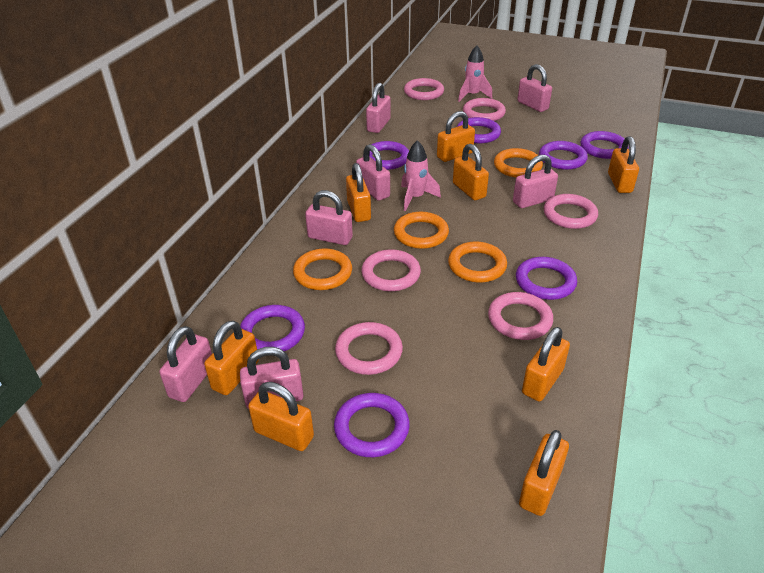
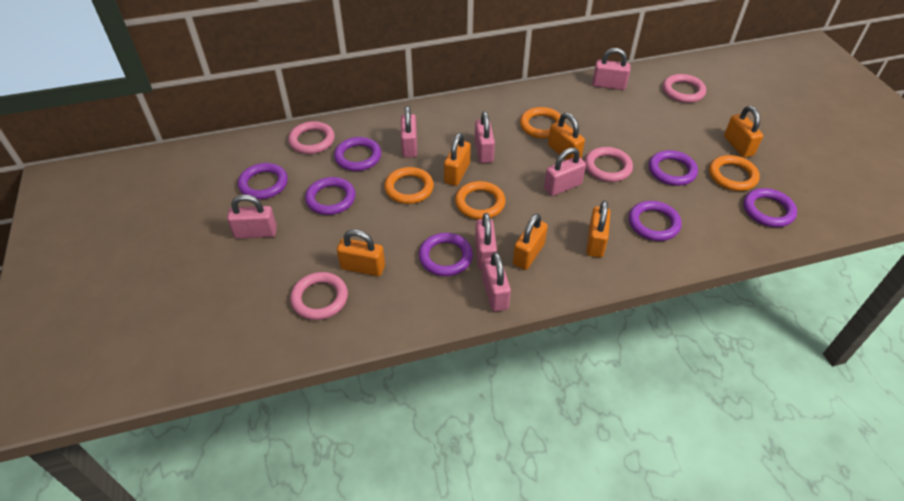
orange padlock: 8 -> 6
pink ring: 6 -> 4
pink rocket: 2 -> 0

